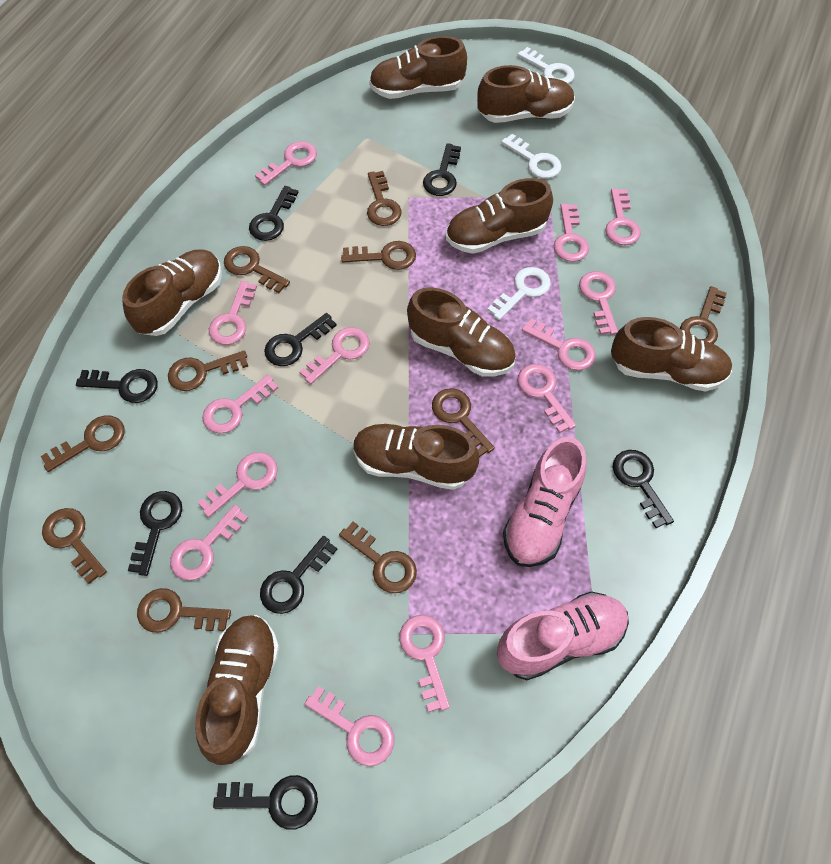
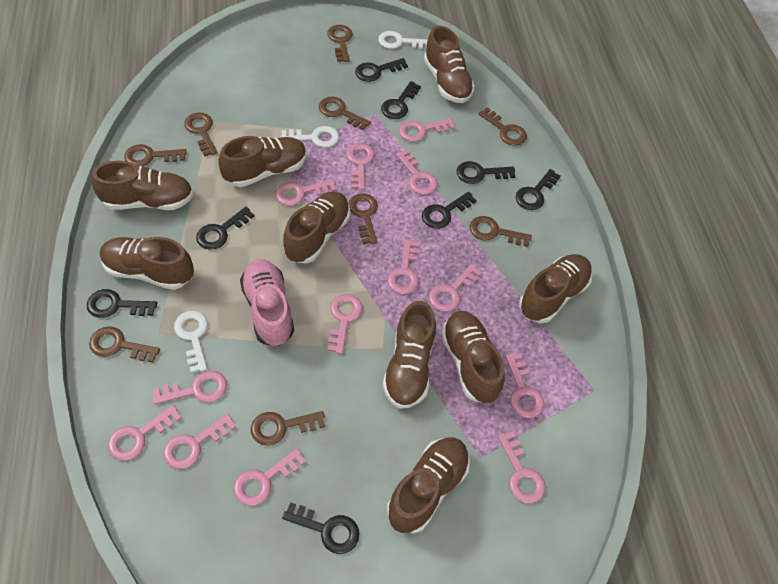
brown key: 10 -> 9
brown shoe: 8 -> 9
pink shoe: 2 -> 1

